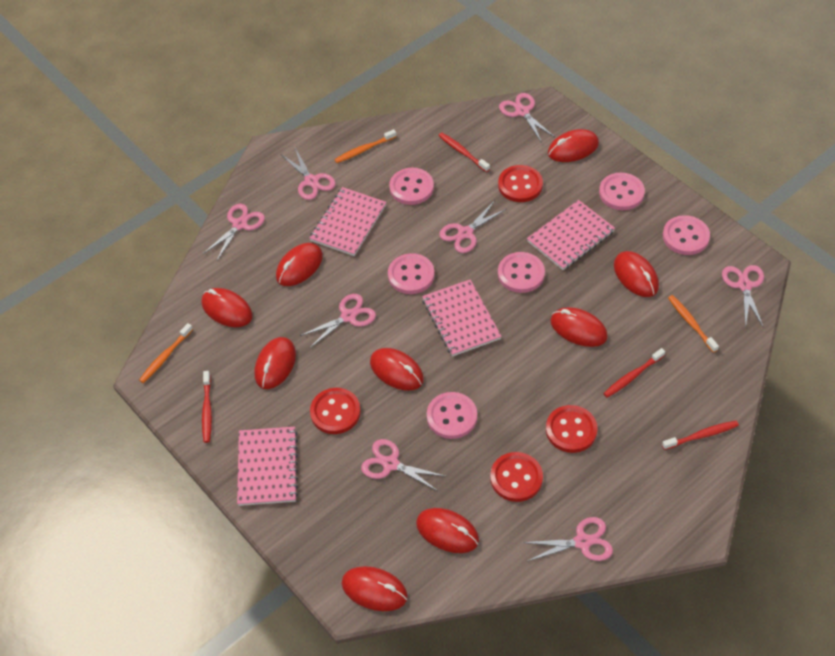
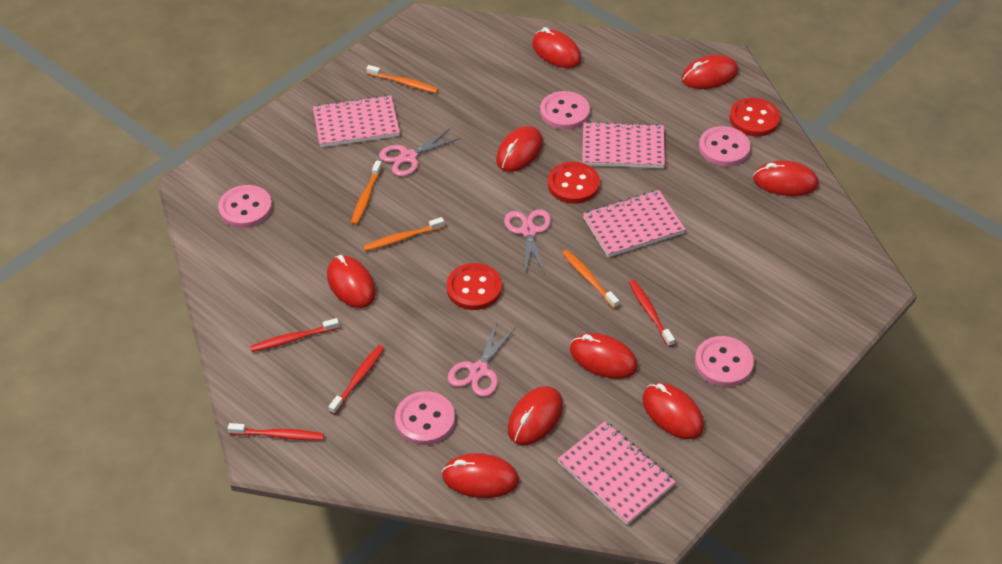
orange toothbrush: 3 -> 4
pink button: 6 -> 5
pink scissors: 8 -> 3
red button: 4 -> 3

